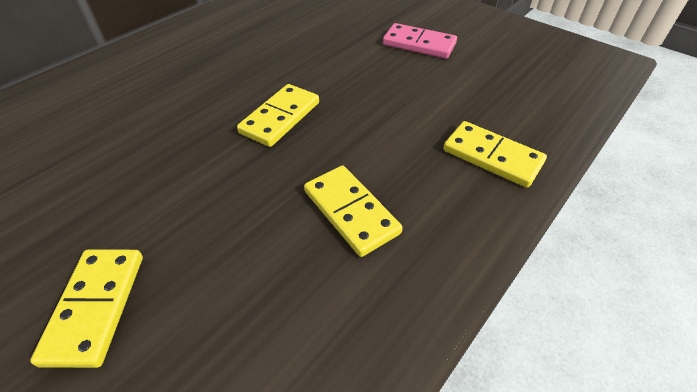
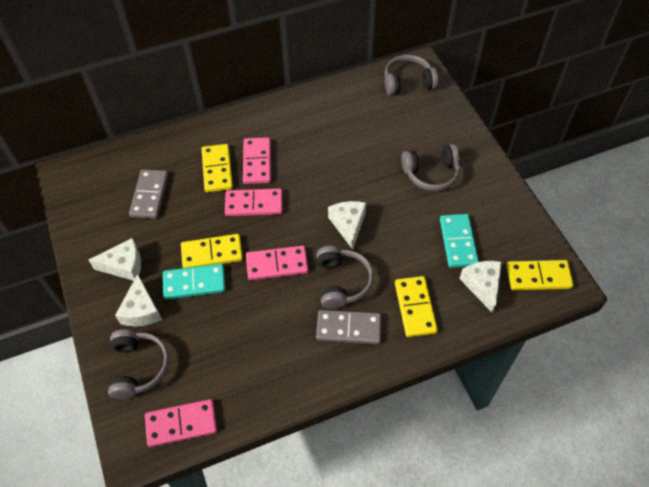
grey domino: 0 -> 2
grey headphones: 0 -> 4
pink domino: 1 -> 4
turquoise domino: 0 -> 2
white cheese: 0 -> 4

